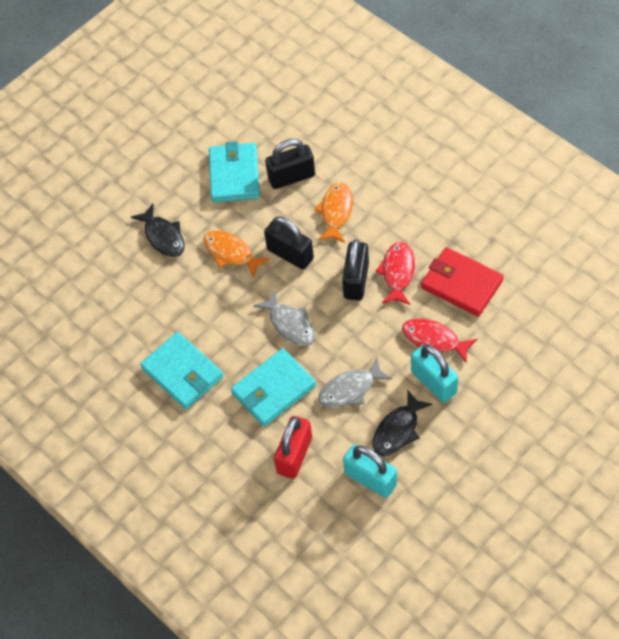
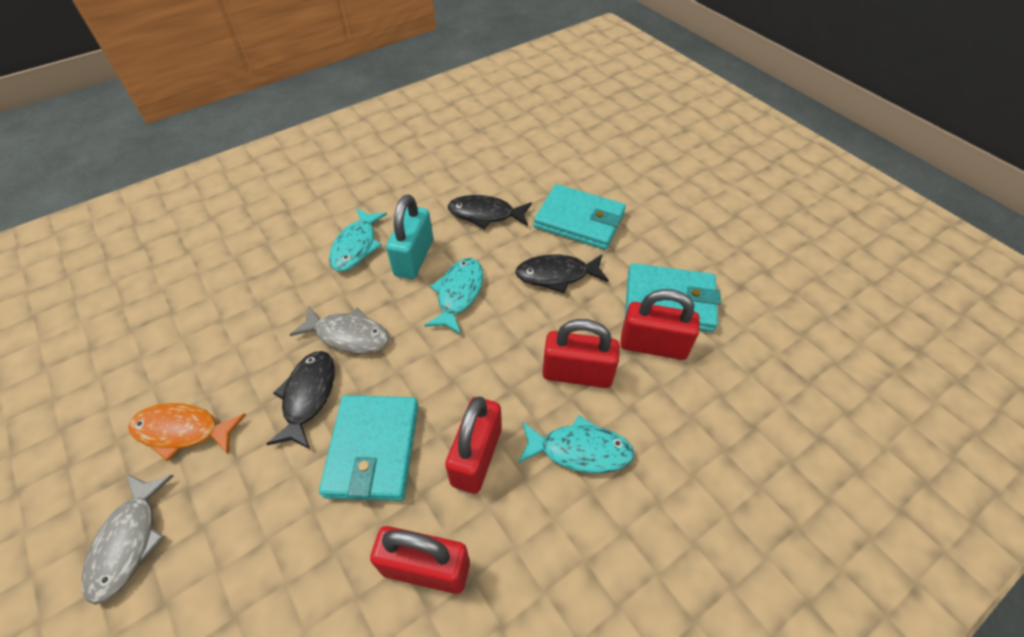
black fish: 2 -> 3
black padlock: 3 -> 0
orange fish: 2 -> 1
red fish: 2 -> 0
red padlock: 1 -> 4
red wallet: 1 -> 0
turquoise fish: 0 -> 3
turquoise padlock: 2 -> 1

